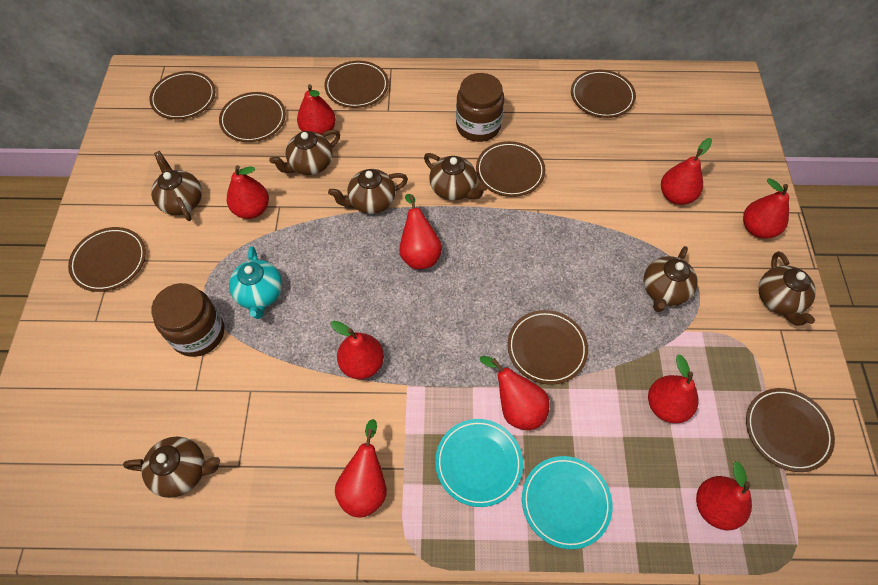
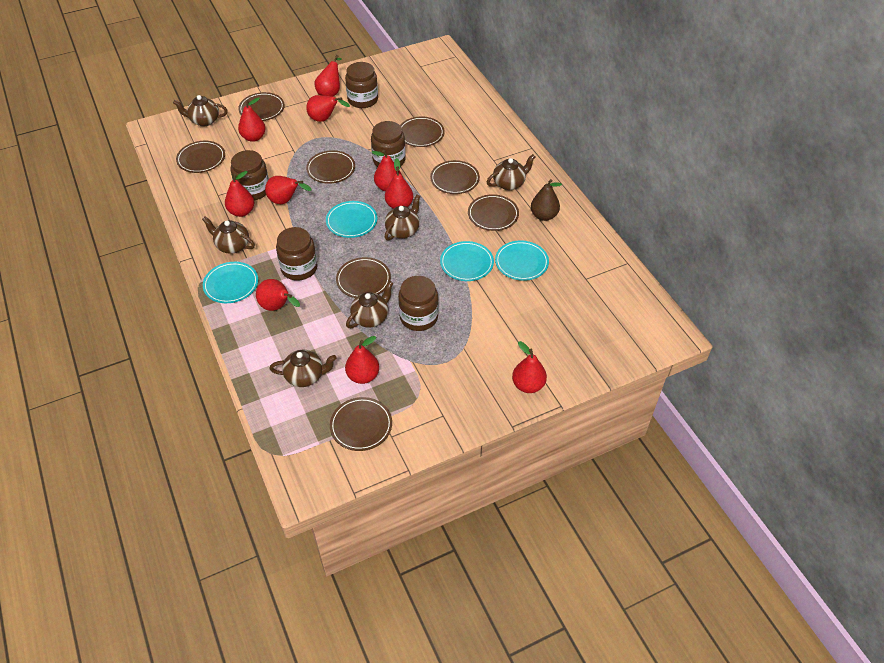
brown jar: 2 -> 5
brown pear: 0 -> 1
brown teapot: 7 -> 6
turquoise plate: 2 -> 4
turquoise teapot: 1 -> 0

